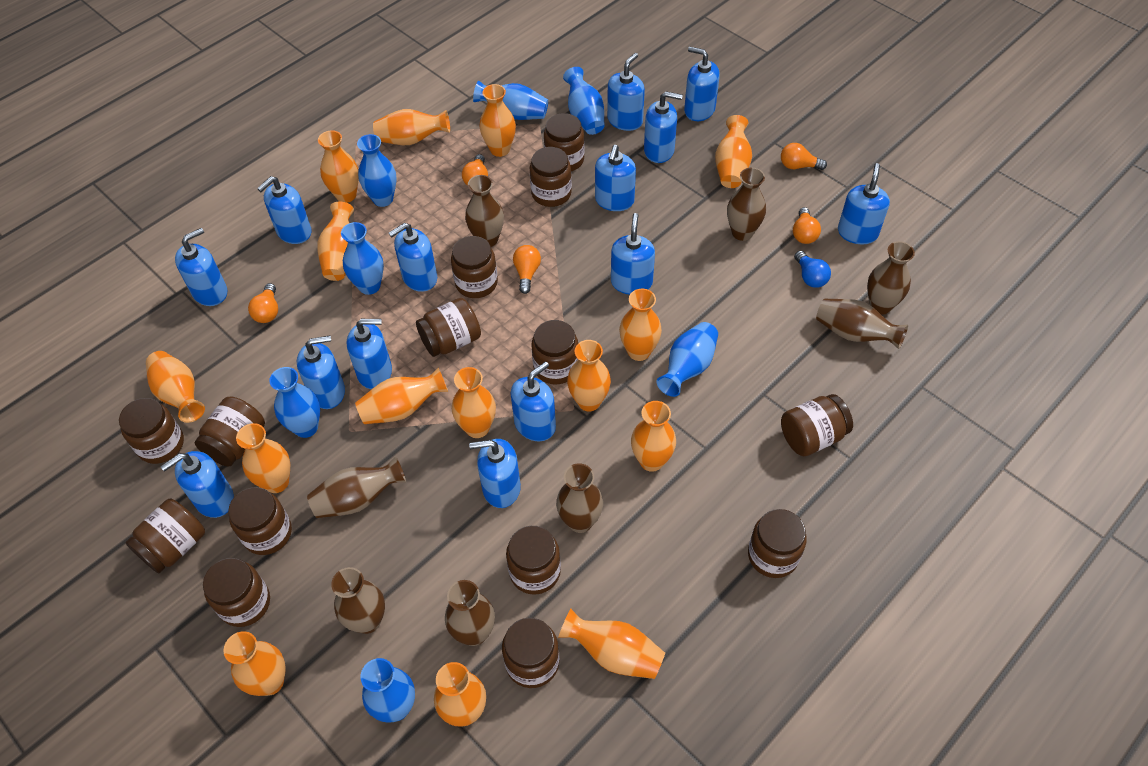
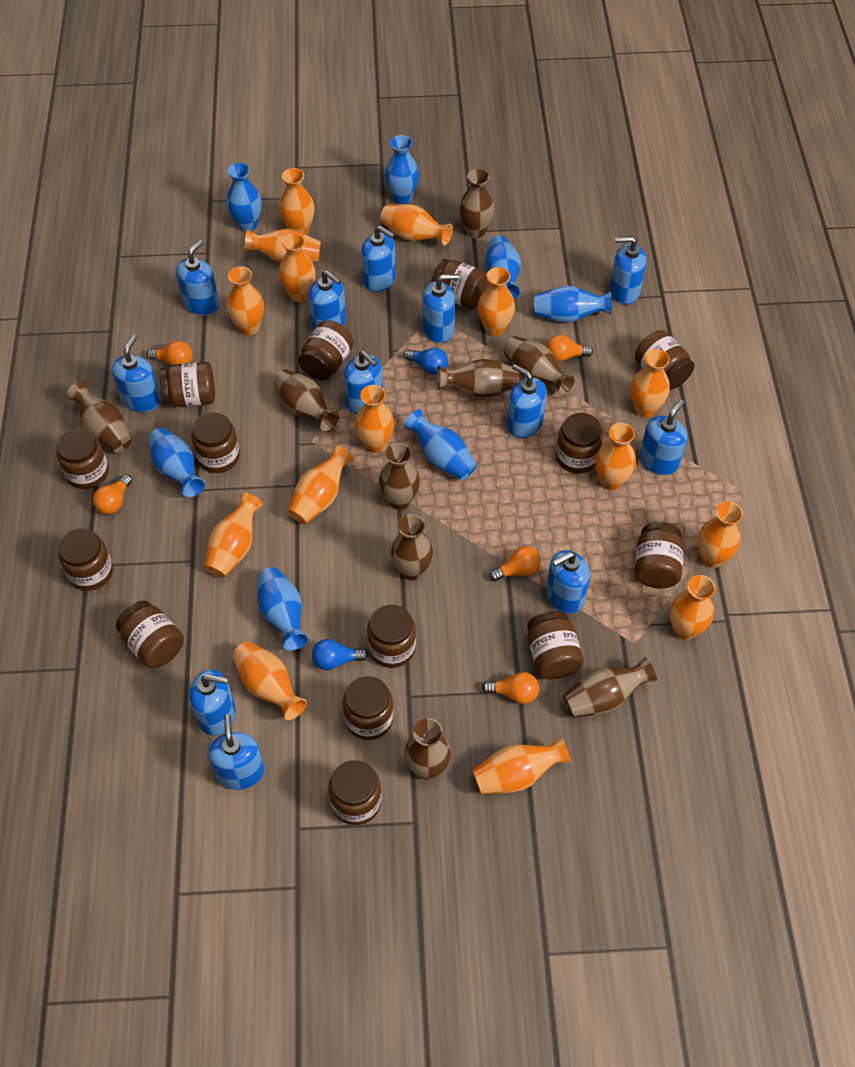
blue light bulb: 1 -> 2
blue soap dispenser: 14 -> 12
brown vase: 8 -> 9

